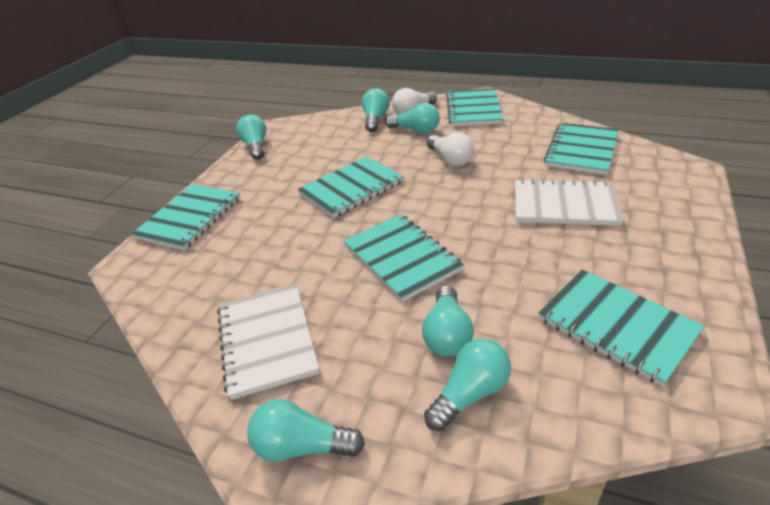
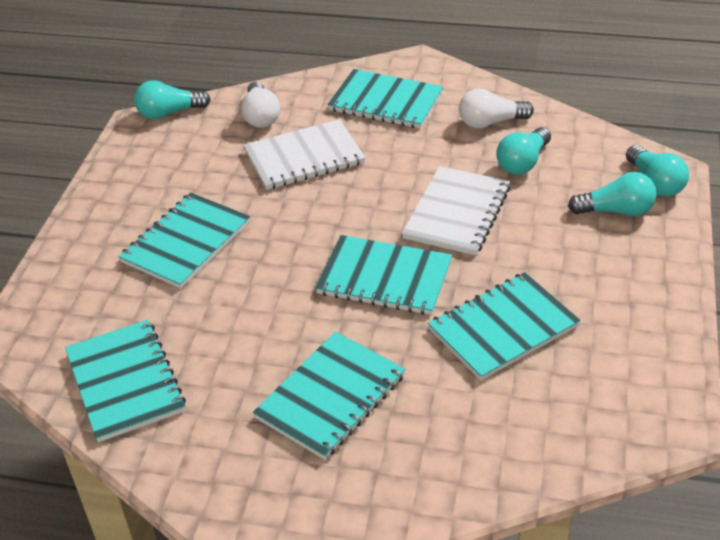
turquoise light bulb: 6 -> 4

